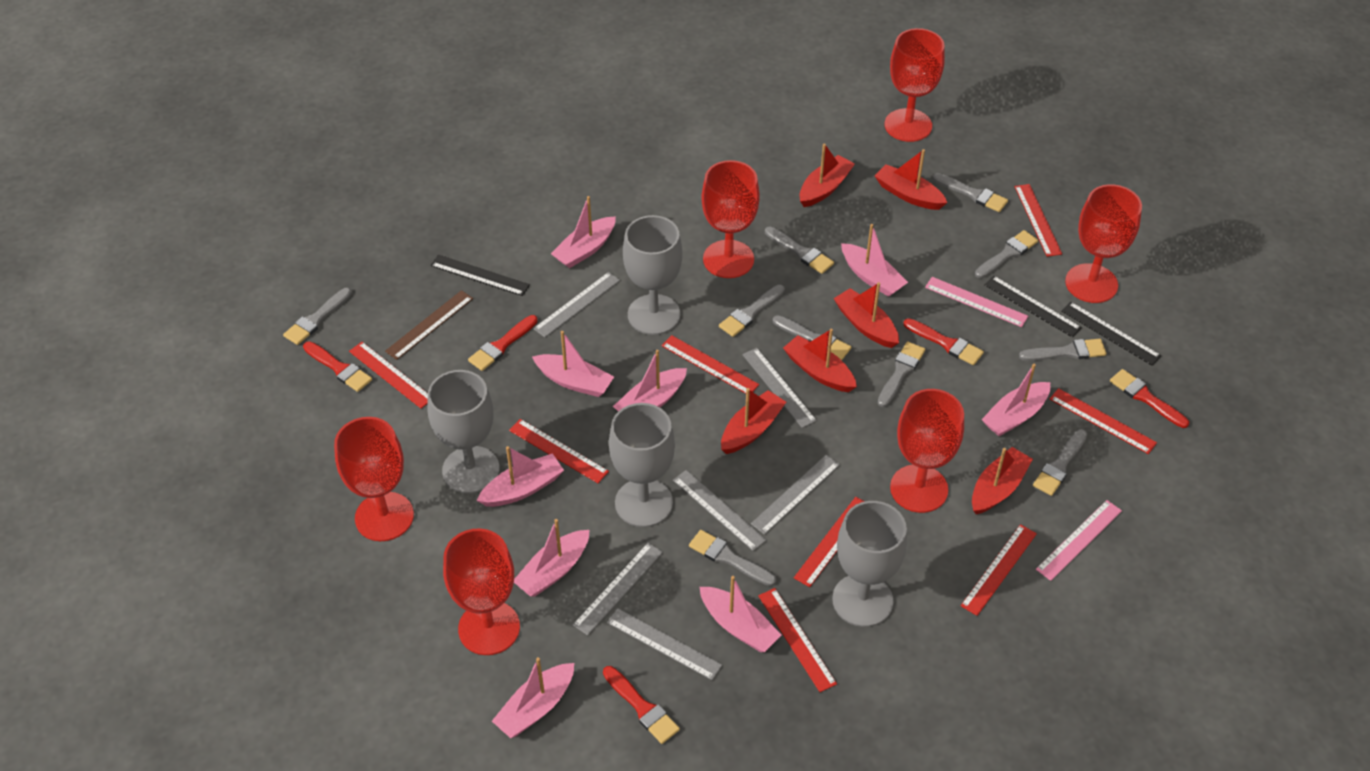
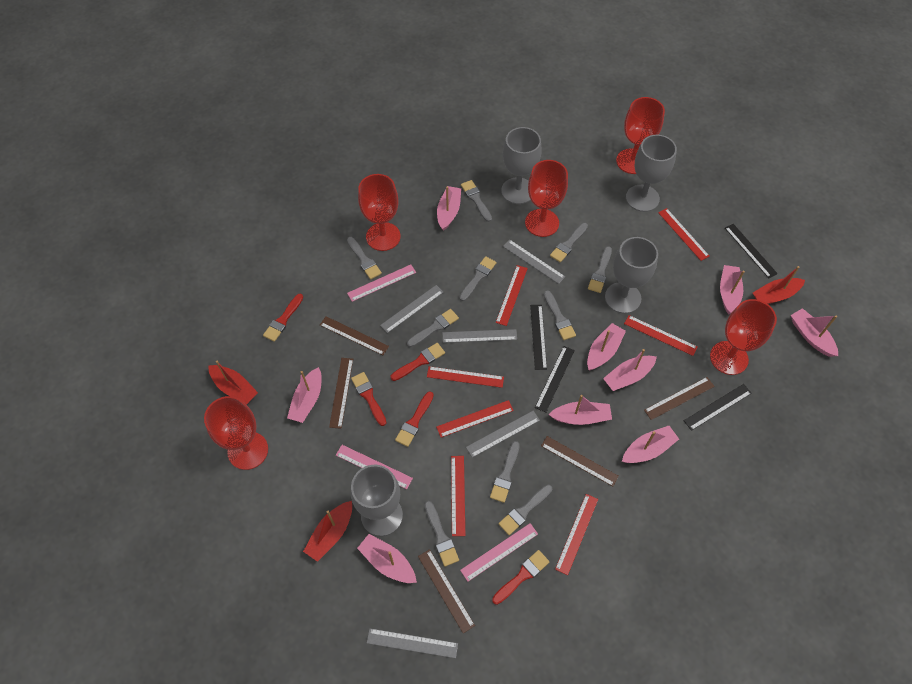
black ruler: 3 -> 4
brown ruler: 1 -> 5
grey ruler: 6 -> 5
pink ruler: 2 -> 3
red boat: 6 -> 3
red goblet: 6 -> 5
red ruler: 8 -> 7

